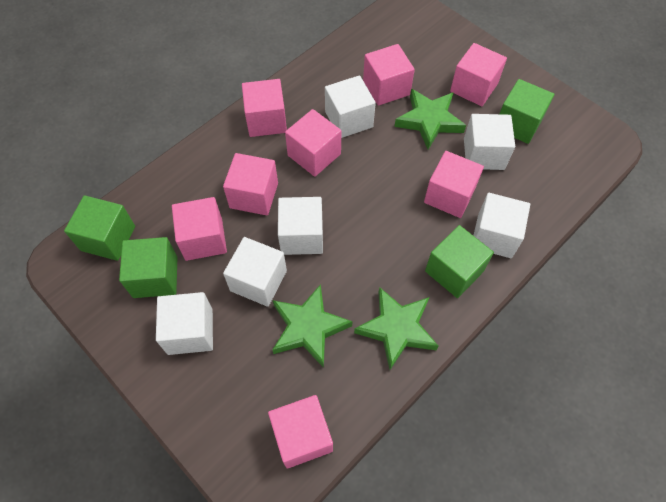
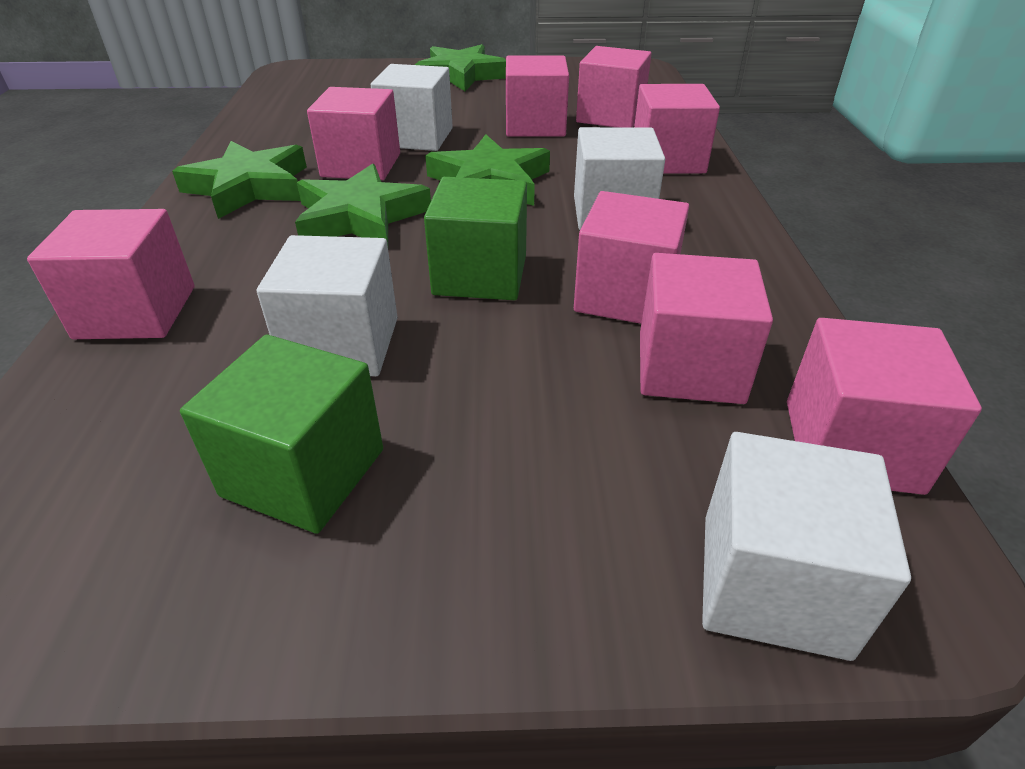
green cube: 4 -> 2
green star: 3 -> 4
white cube: 6 -> 4

